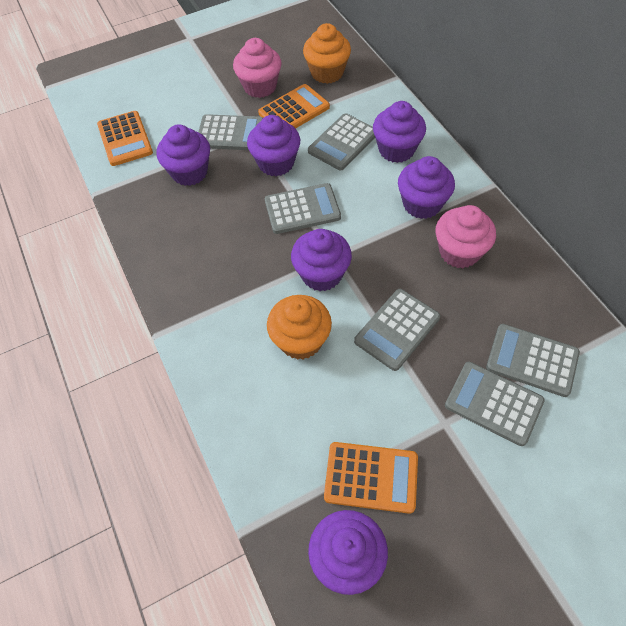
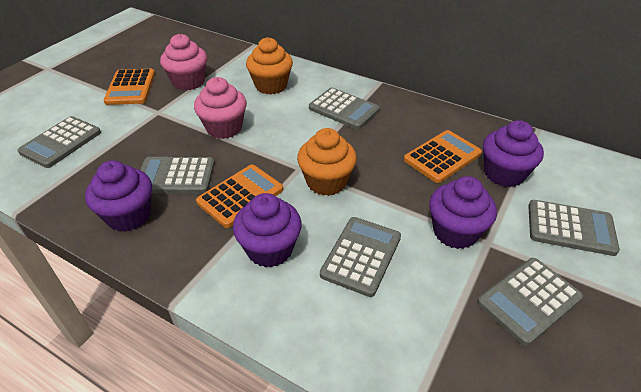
purple cupcake: 6 -> 4

